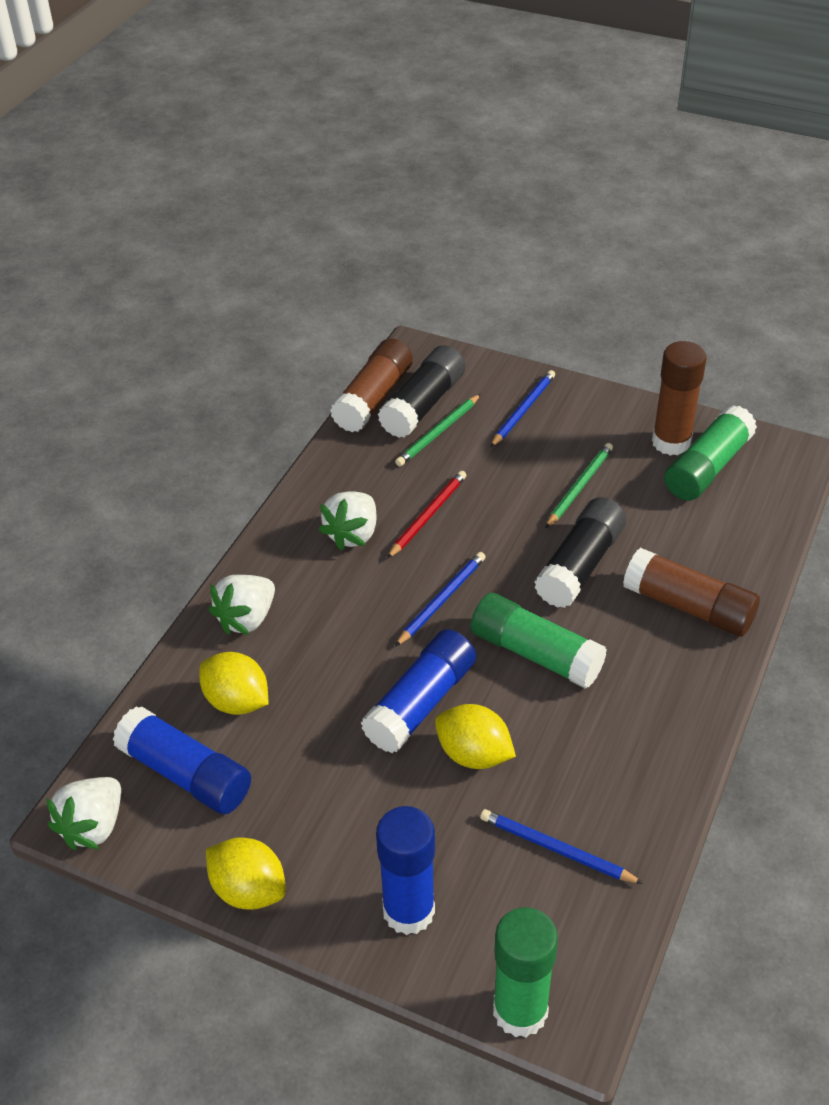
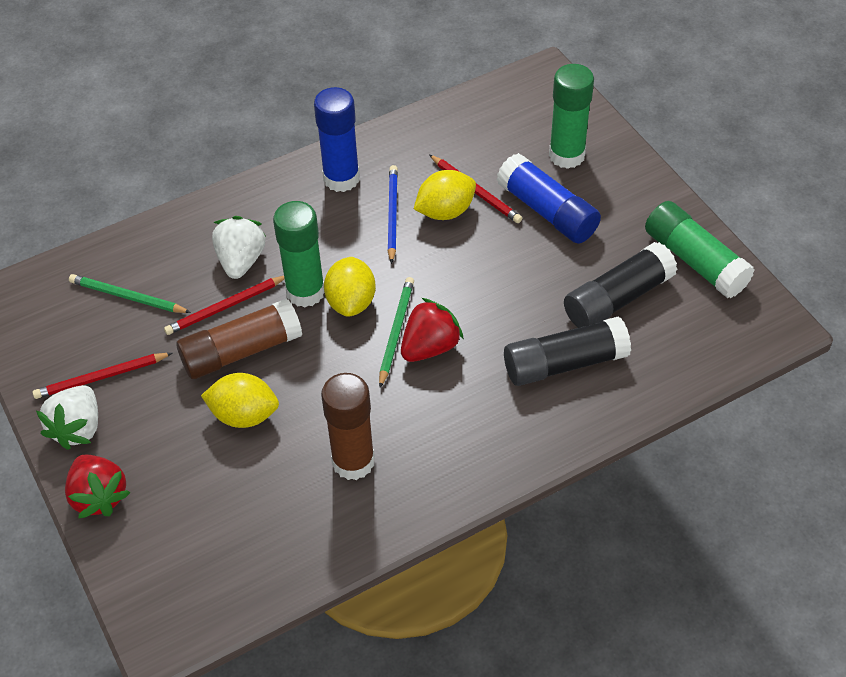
blue glue stick: 3 -> 2
blue pencil: 3 -> 1
brown glue stick: 3 -> 2
red pencil: 1 -> 3
red strawberry: 0 -> 2
white strawberry: 3 -> 2

